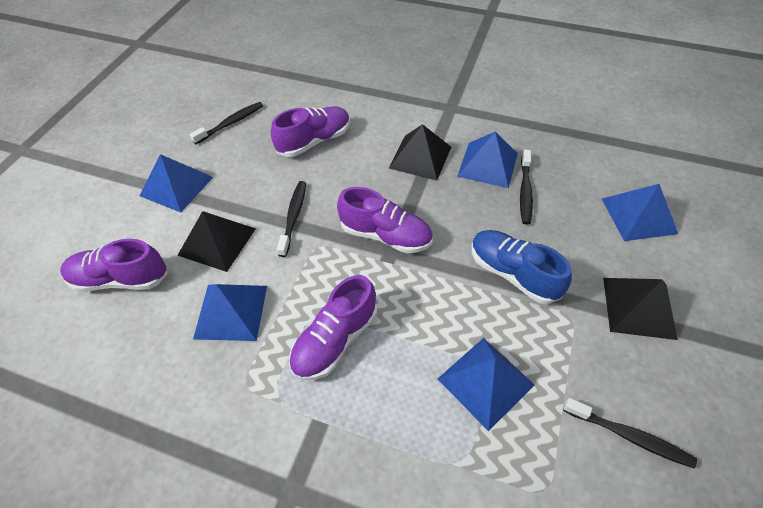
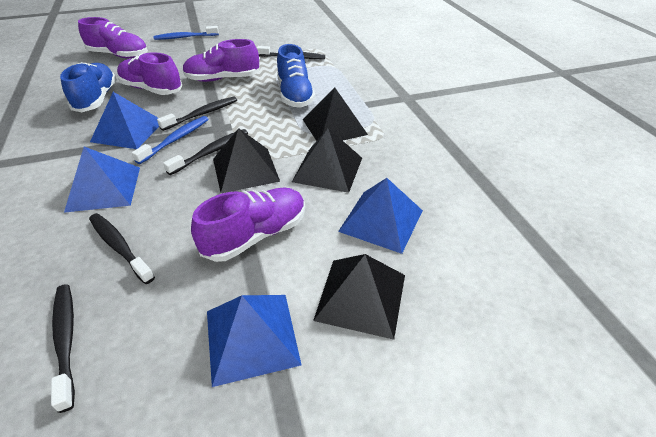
black pyramid: 3 -> 4
black toothbrush: 4 -> 5
blue pyramid: 5 -> 4
blue shoe: 1 -> 2
blue toothbrush: 0 -> 2

